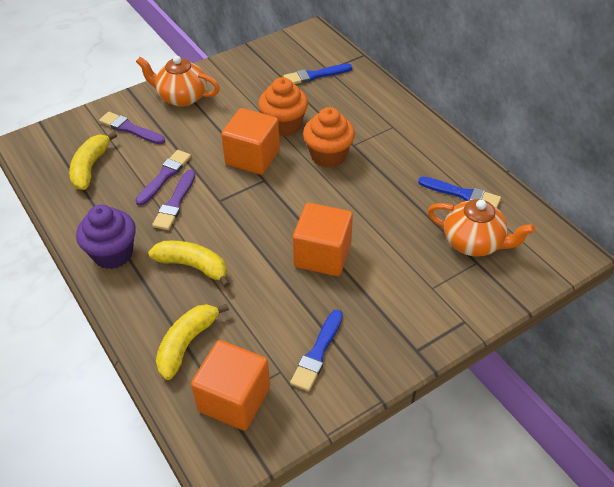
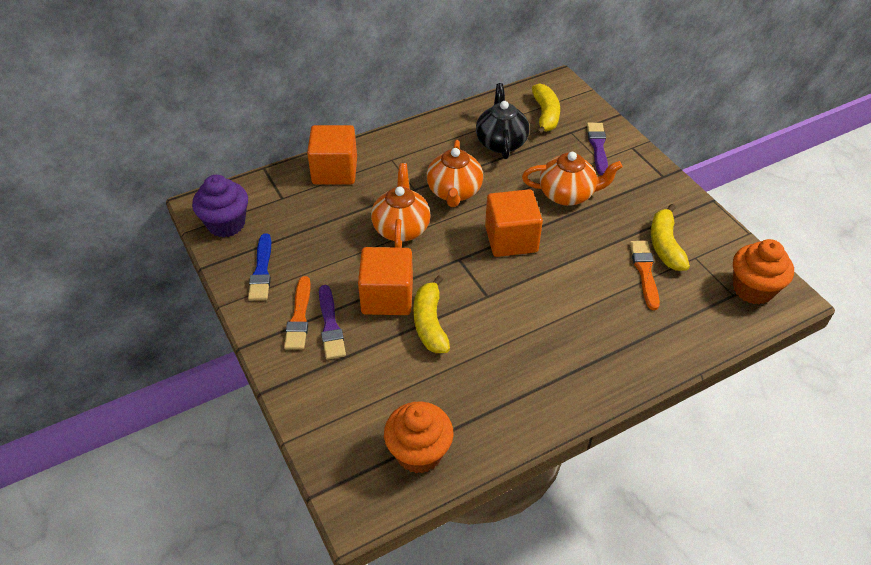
black teapot: 0 -> 1
blue brush: 3 -> 1
orange brush: 0 -> 2
orange teapot: 2 -> 3
purple brush: 3 -> 2

